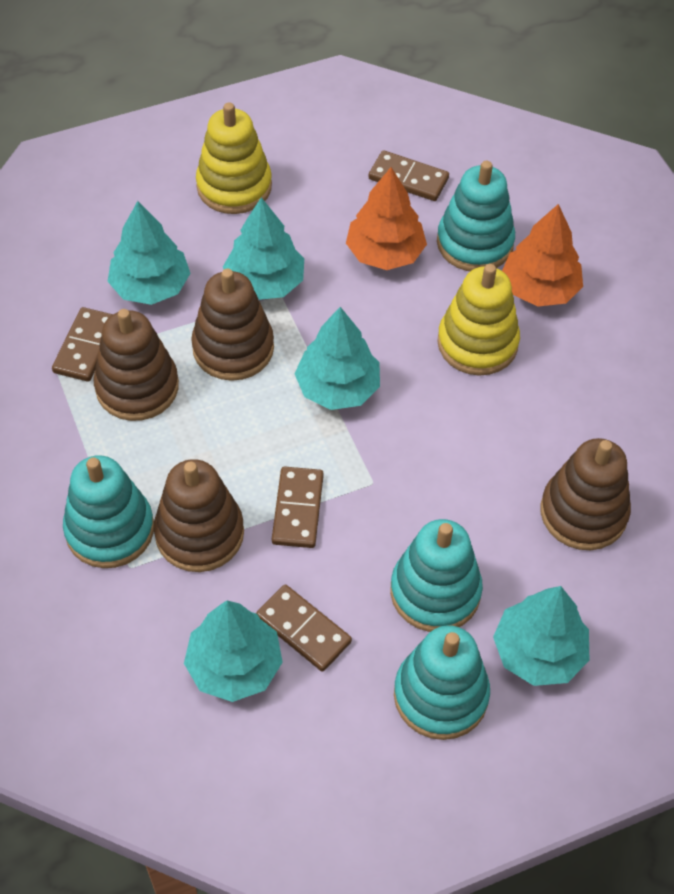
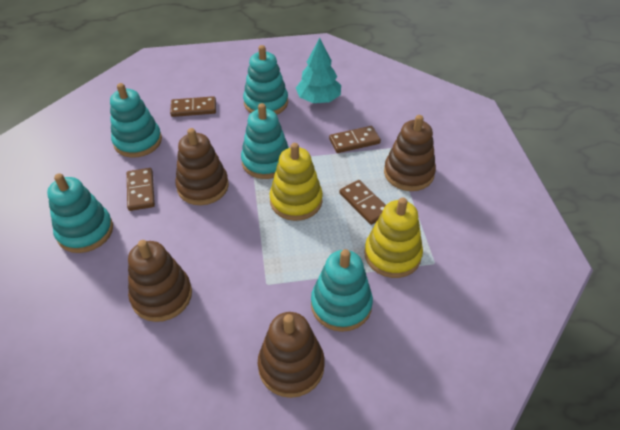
orange tree: 2 -> 0
turquoise stacking toy: 4 -> 5
turquoise tree: 5 -> 1

